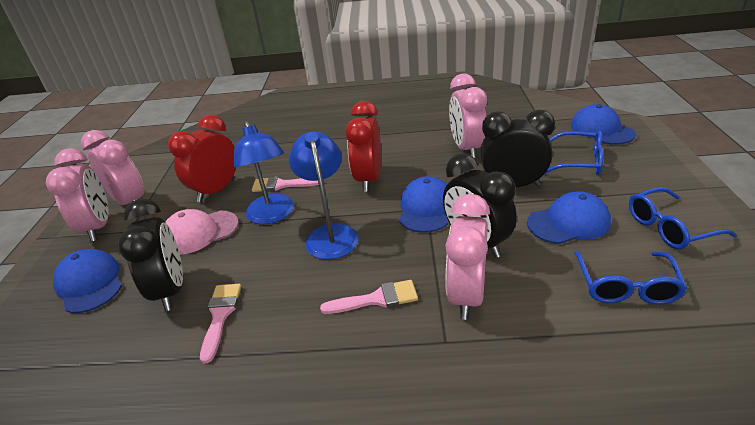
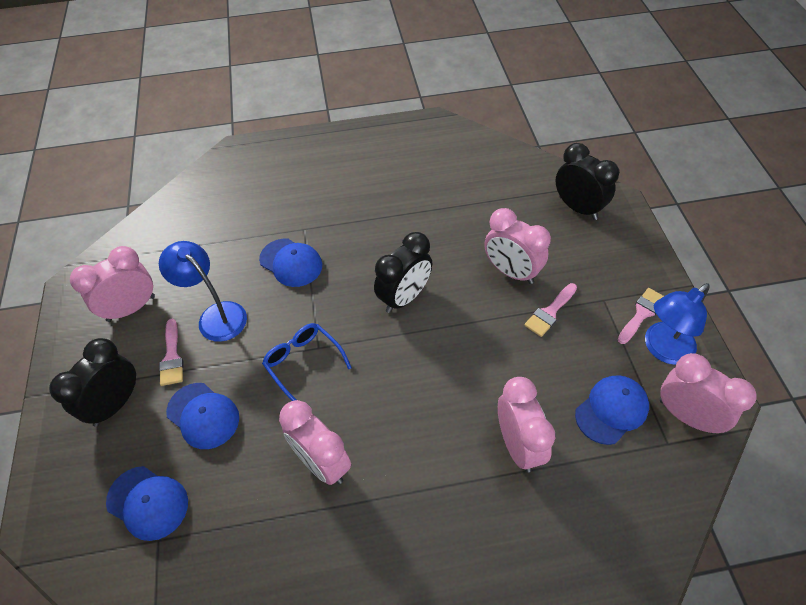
blue glasses: 3 -> 1
pink cap: 1 -> 0
pink clock: 4 -> 5
red clock: 2 -> 0

